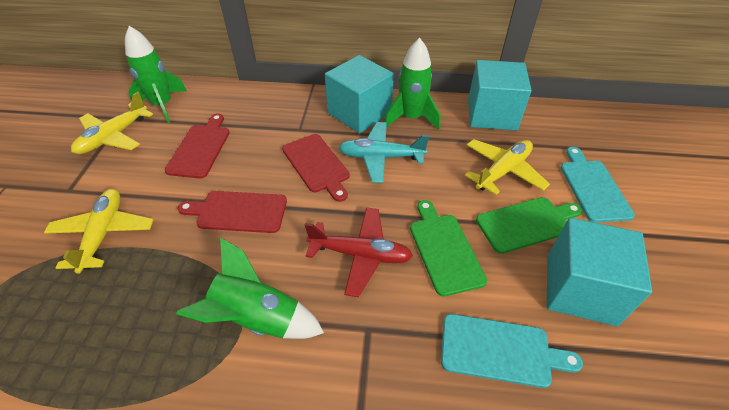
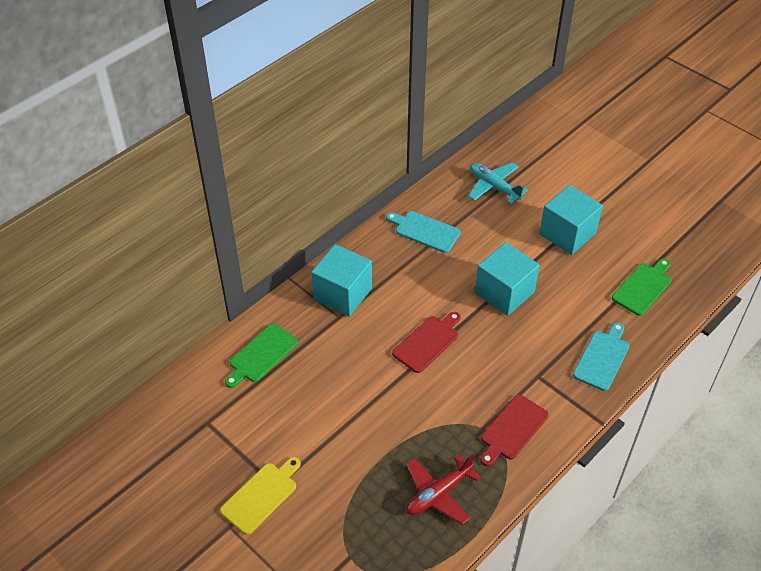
green rocket: 3 -> 0
red cutting board: 3 -> 2
yellow cutting board: 0 -> 1
yellow plane: 3 -> 0

